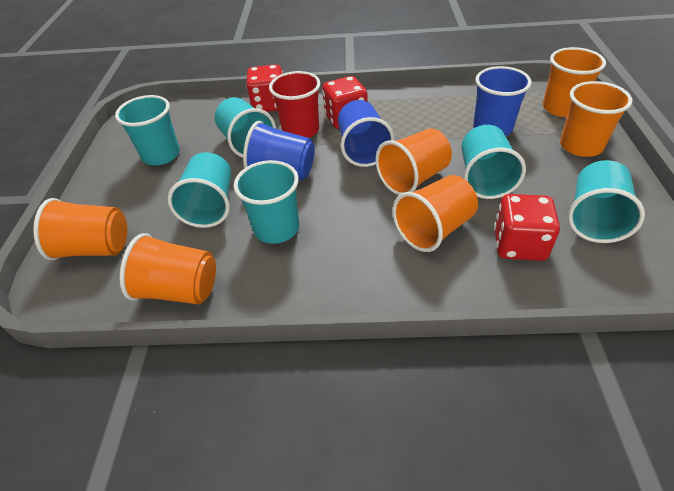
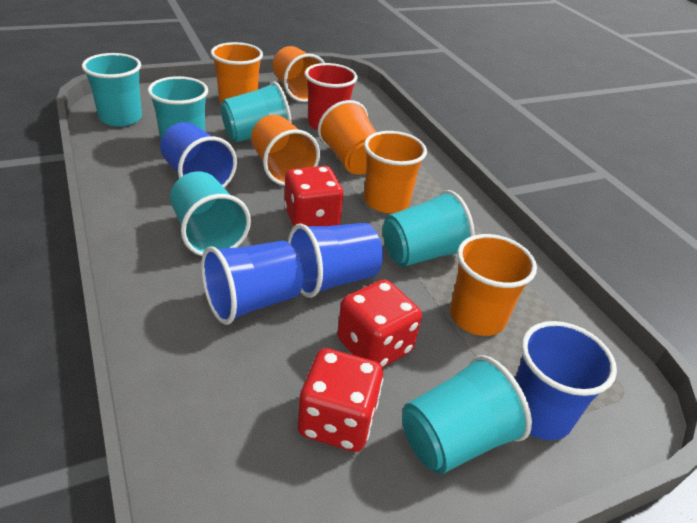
blue cup: 3 -> 4

